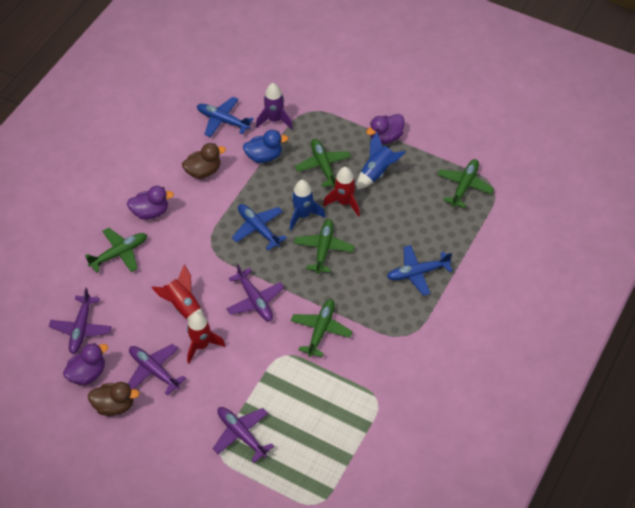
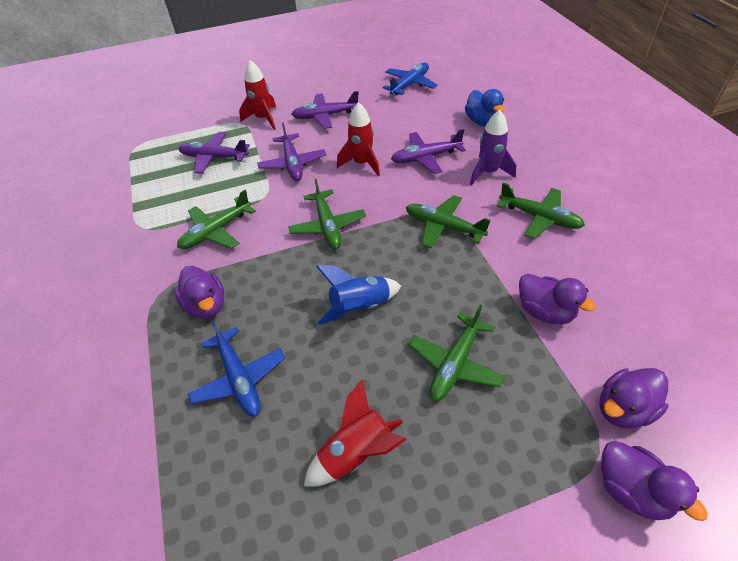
blue plane: 3 -> 2
blue rocket: 2 -> 1
brown duck: 2 -> 0
purple duck: 3 -> 4

